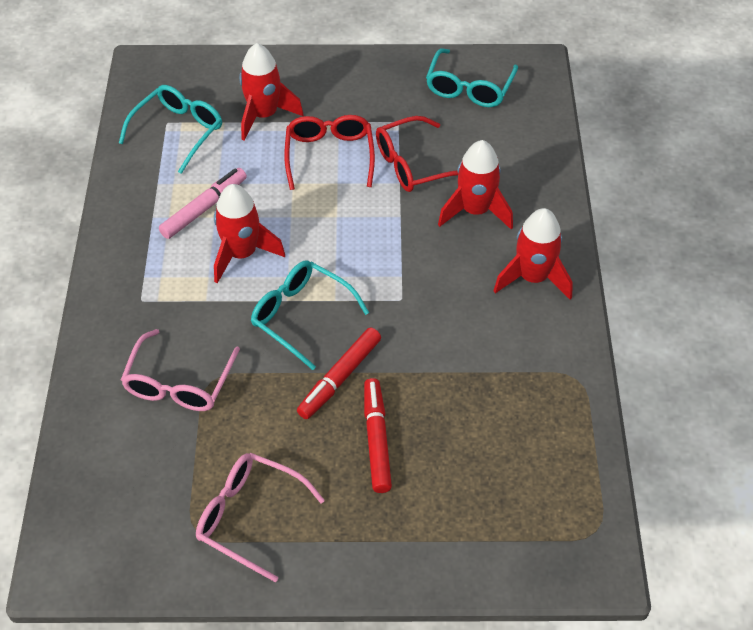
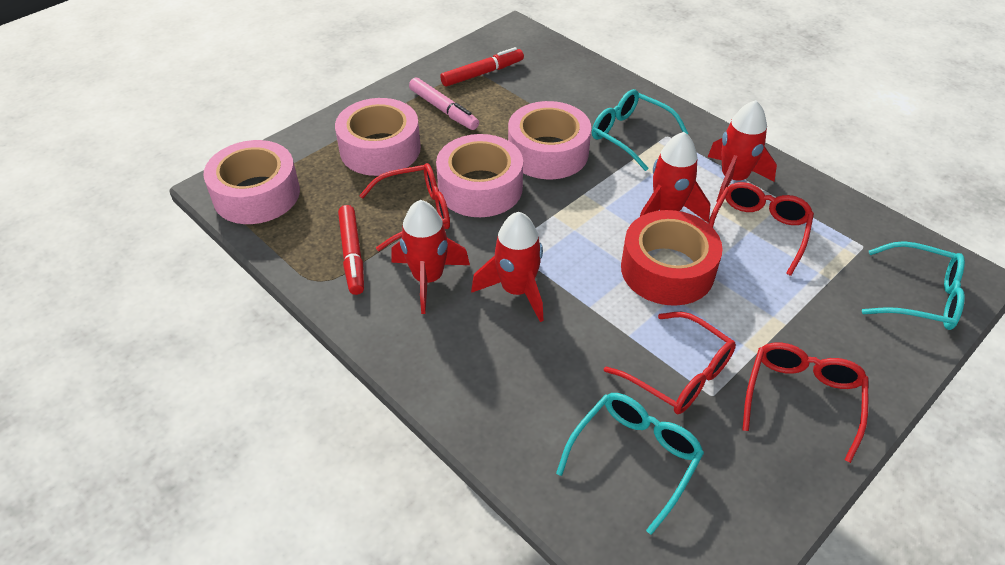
pink glasses: 2 -> 0
pink tape: 0 -> 4
red glasses: 2 -> 4
red tape: 0 -> 1

